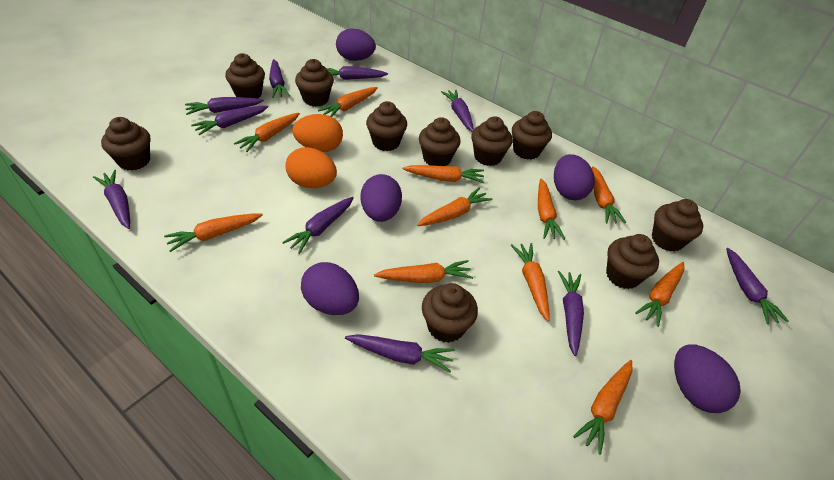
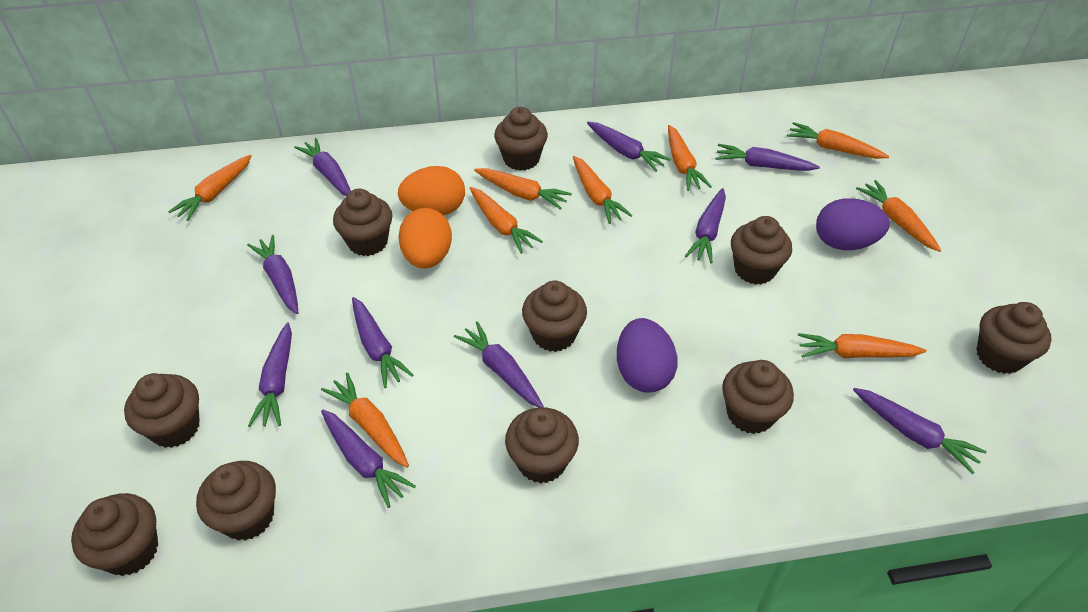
orange carrot: 11 -> 9
purple egg: 5 -> 2

